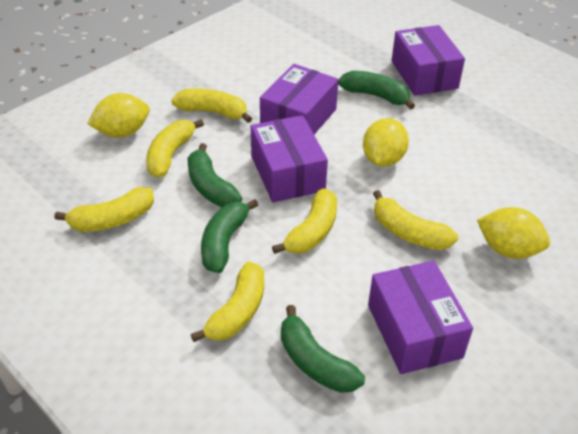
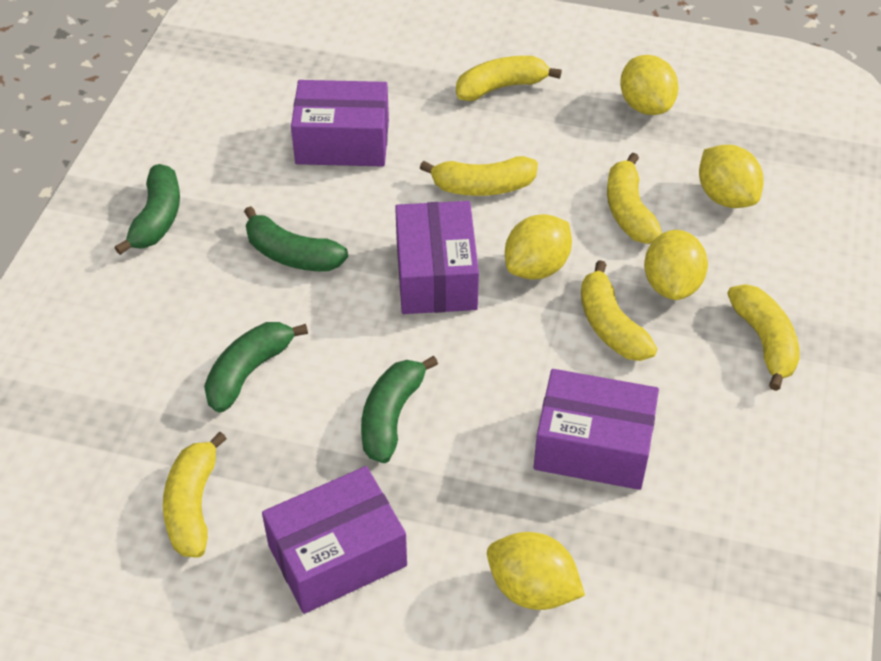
yellow lemon: 3 -> 5

